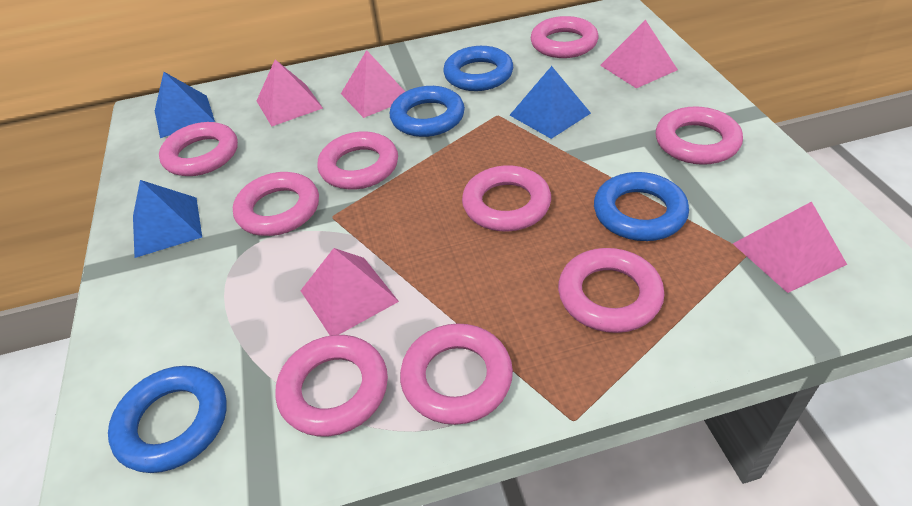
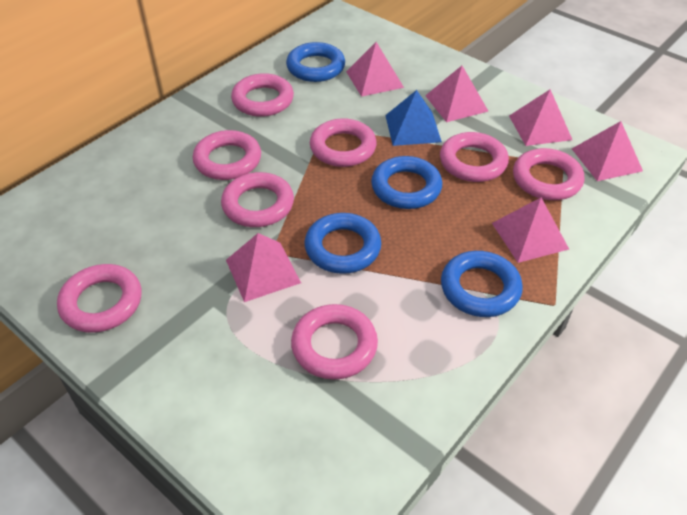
blue pyramid: 3 -> 1
pink pyramid: 5 -> 6
pink ring: 9 -> 8

